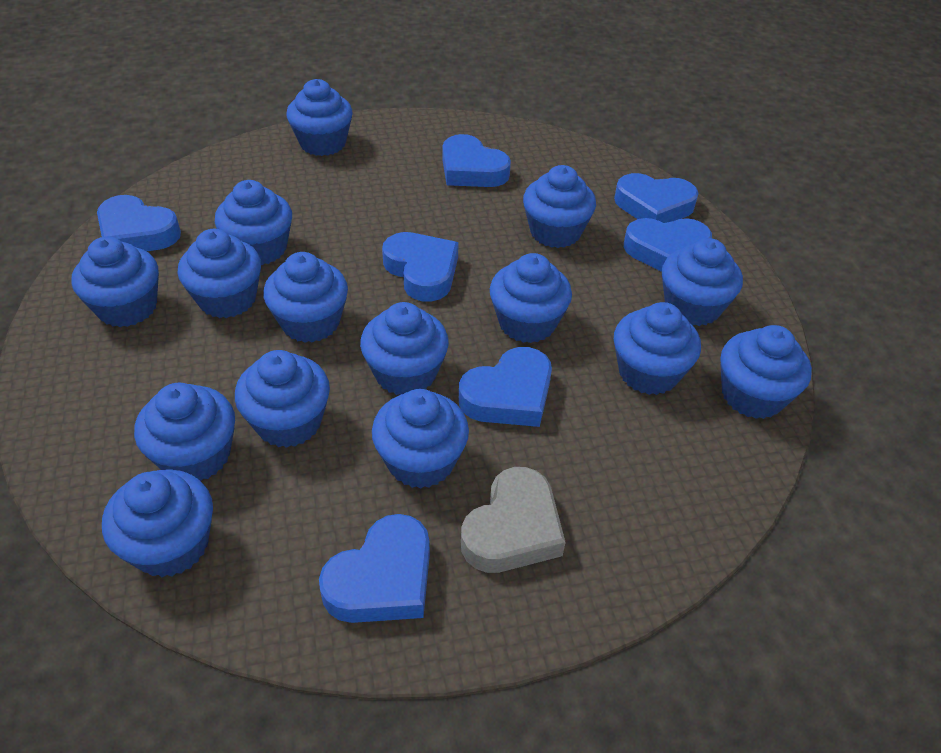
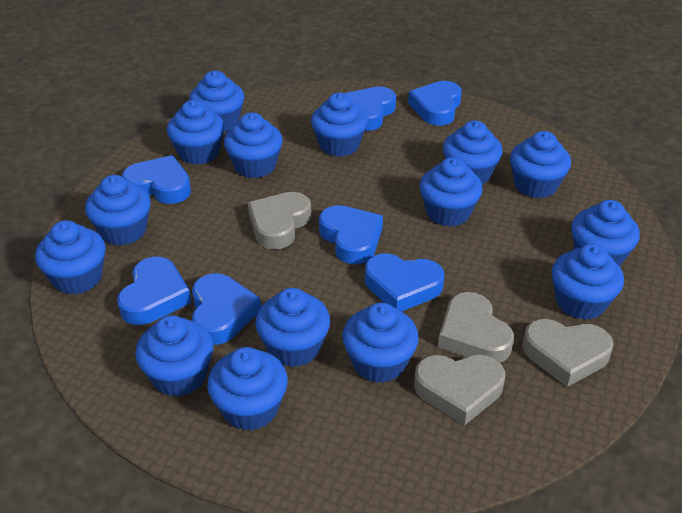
grey heart: 1 -> 4

